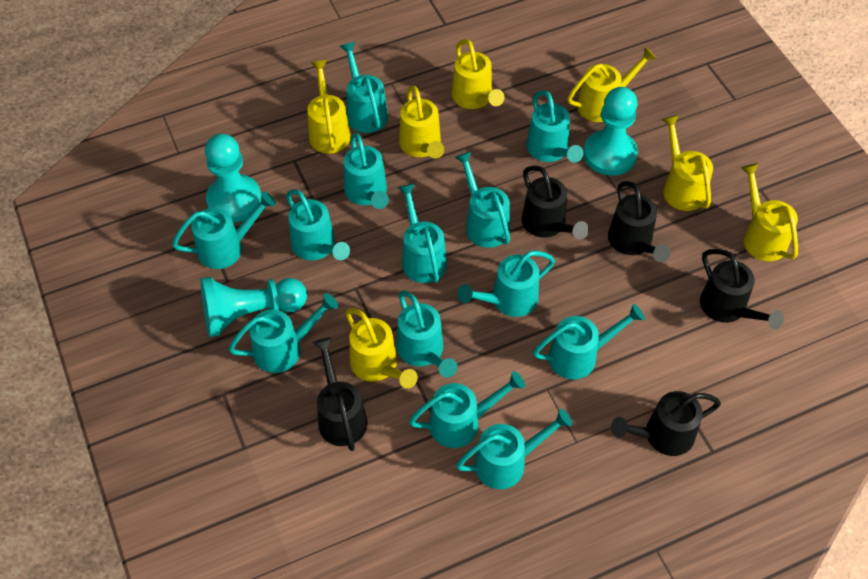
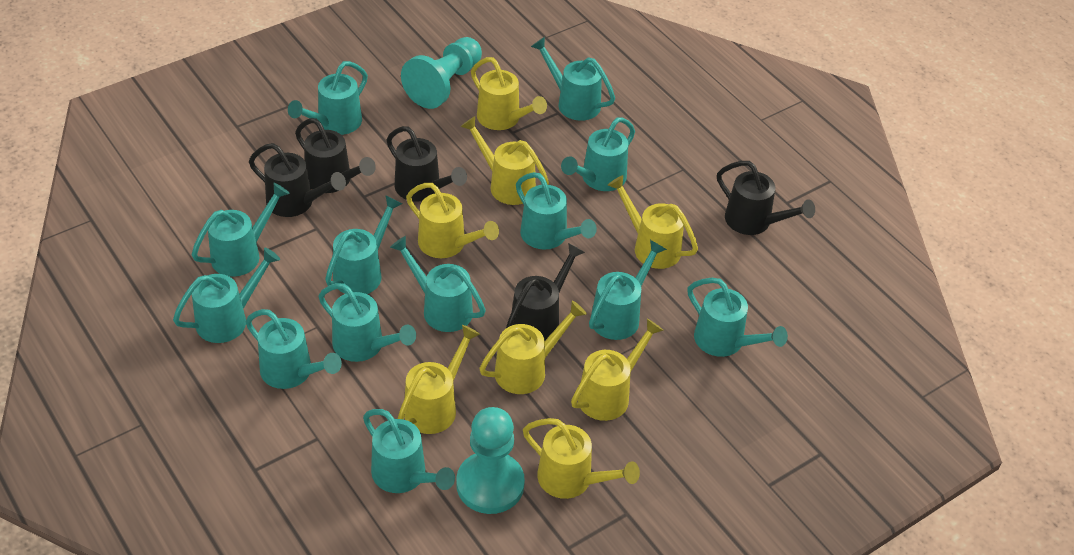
turquoise pawn: 3 -> 2
yellow watering can: 7 -> 8

